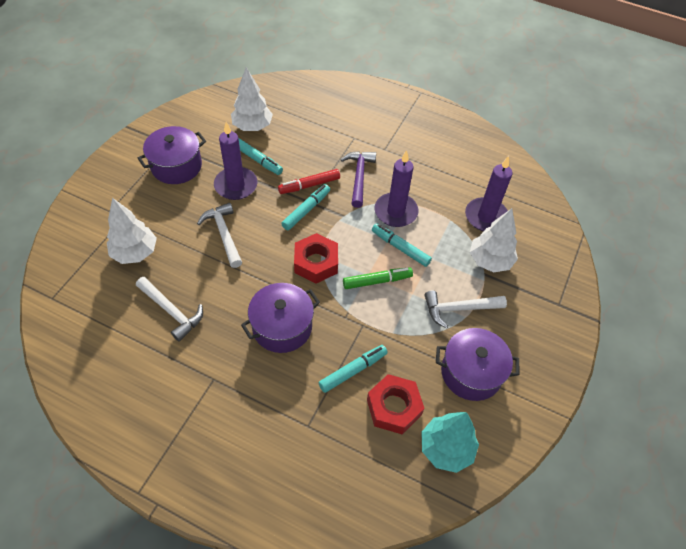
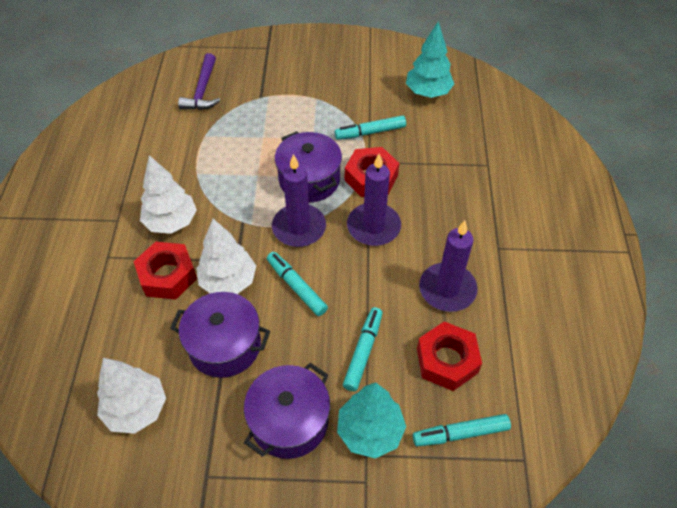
green marker: 1 -> 0
red marker: 1 -> 0
red nut: 2 -> 3
turquoise tree: 1 -> 2
white hammer: 3 -> 0

